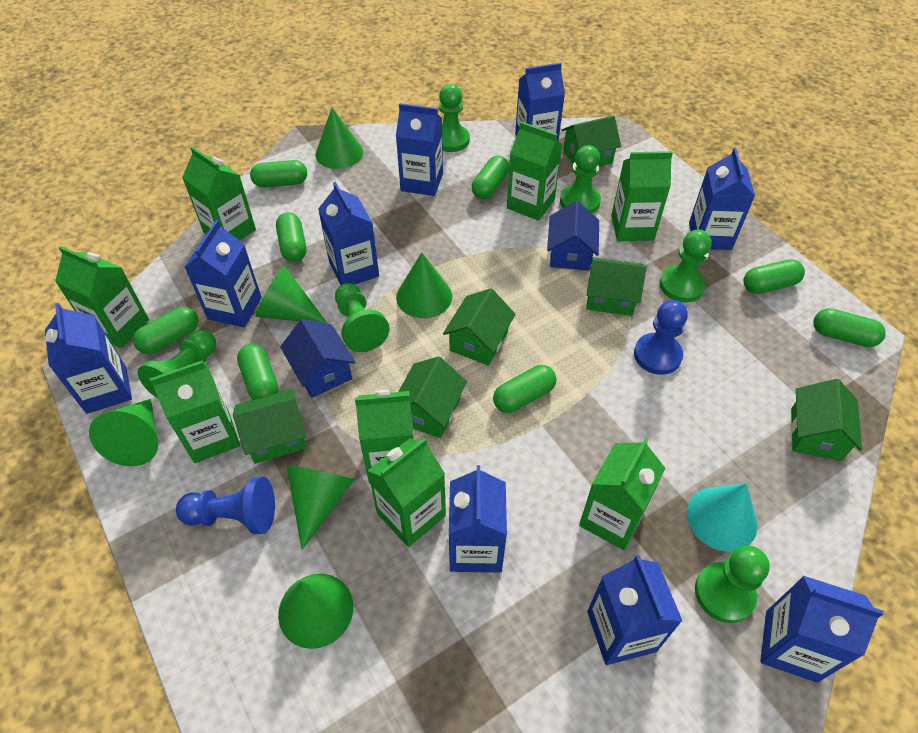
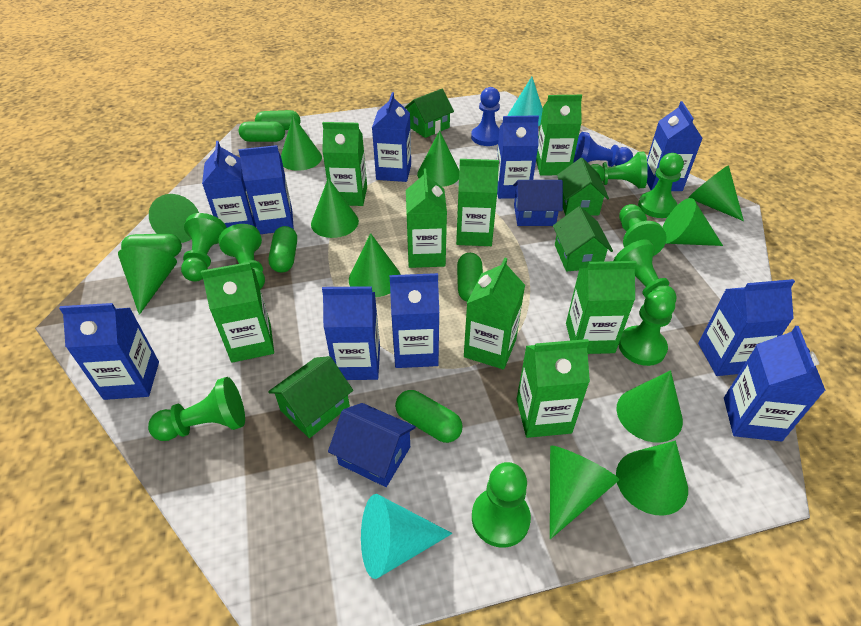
blue carton: 9 -> 10
green capsule: 8 -> 6
green cone: 6 -> 11
green house: 6 -> 4
green pawn: 6 -> 9
turquoise cone: 1 -> 2

